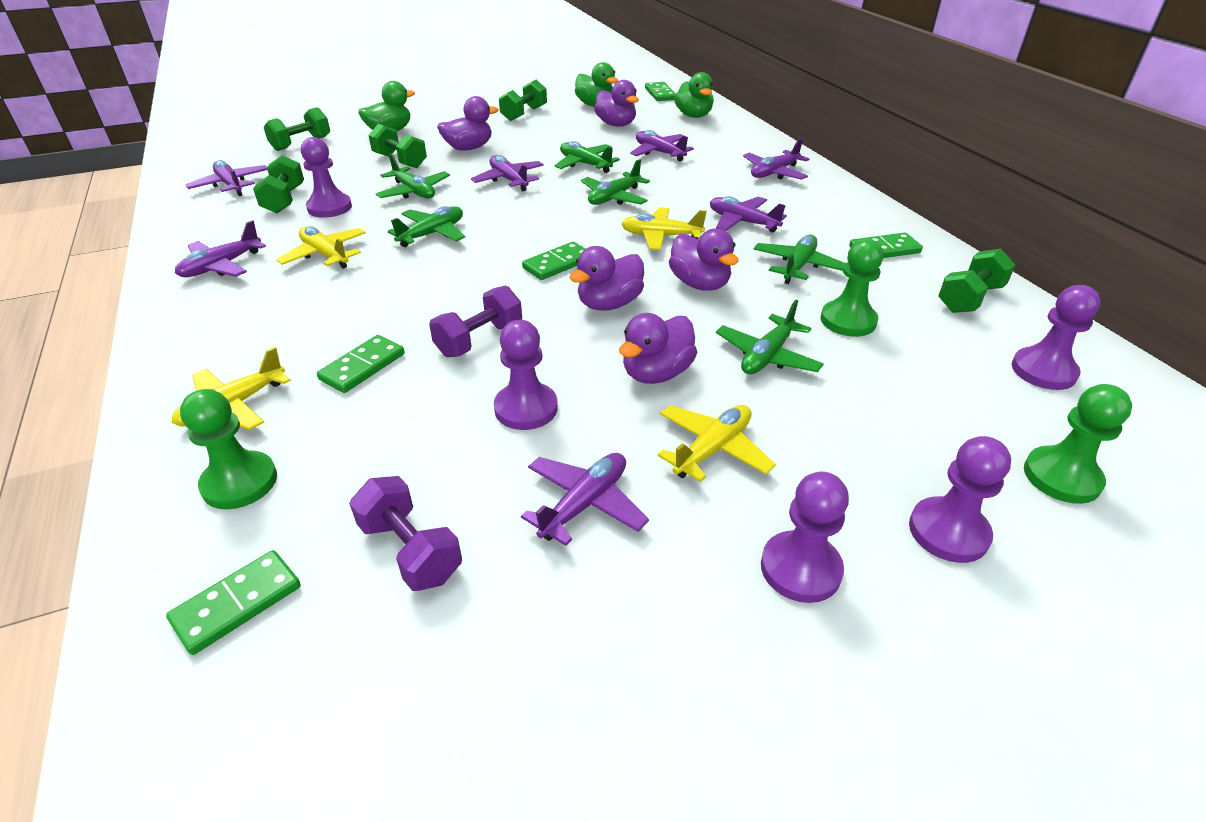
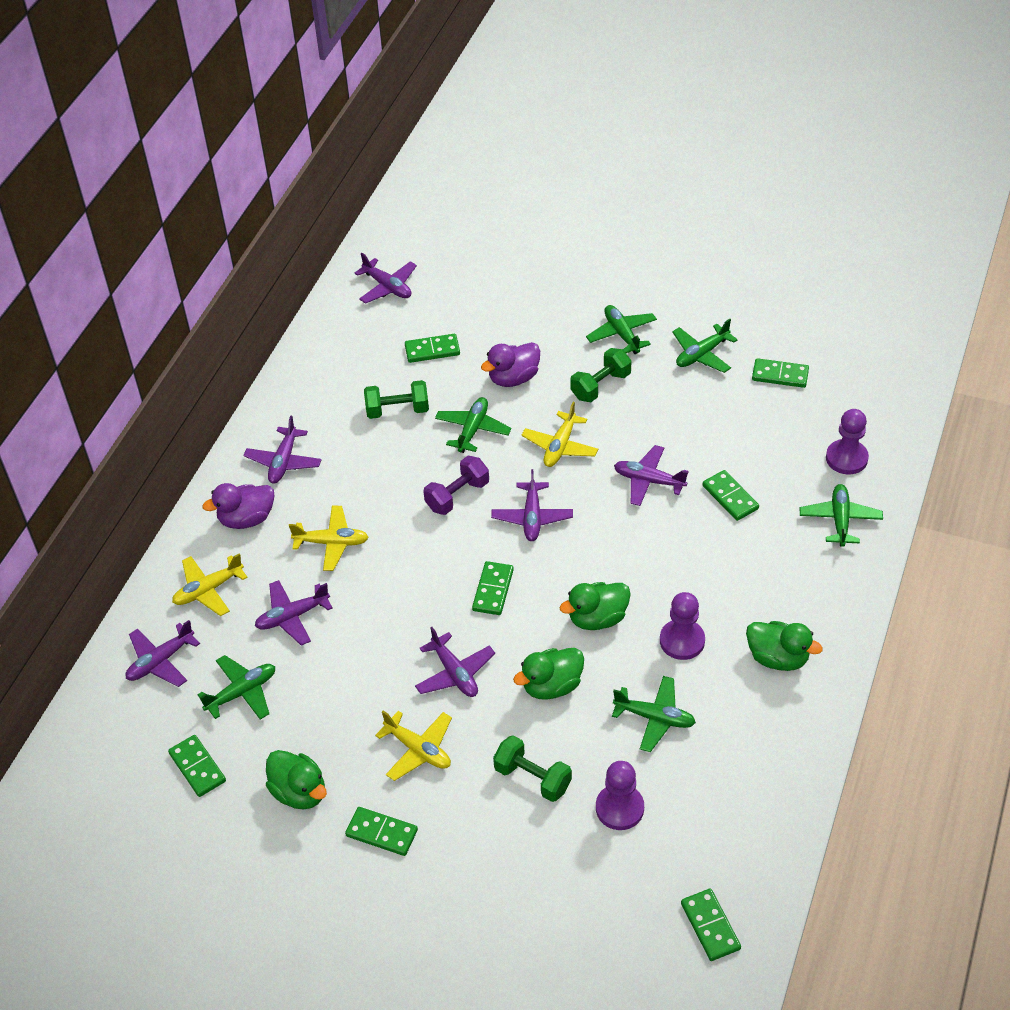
green domino: 5 -> 7
green duck: 3 -> 4
green dumbbell: 5 -> 3
green pawn: 3 -> 0
purple duck: 5 -> 2
purple dumbbell: 2 -> 1
purple pawn: 5 -> 3

